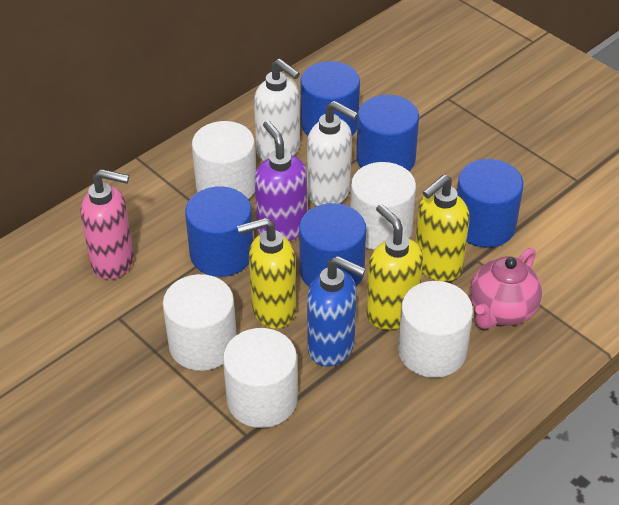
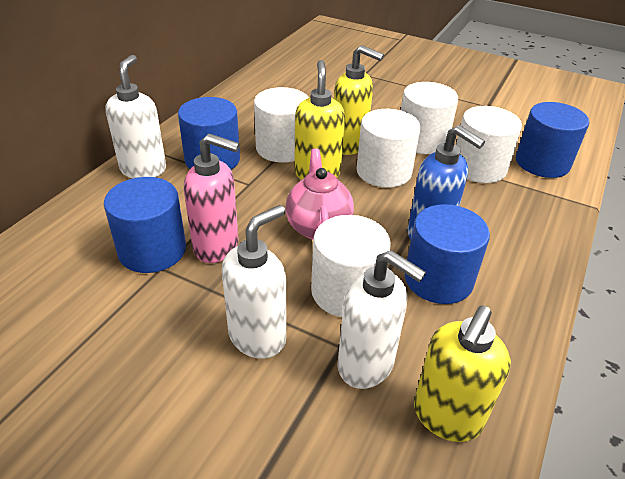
blue cylinder: 5 -> 4
purple soap dispenser: 1 -> 0
white soap dispenser: 2 -> 3

